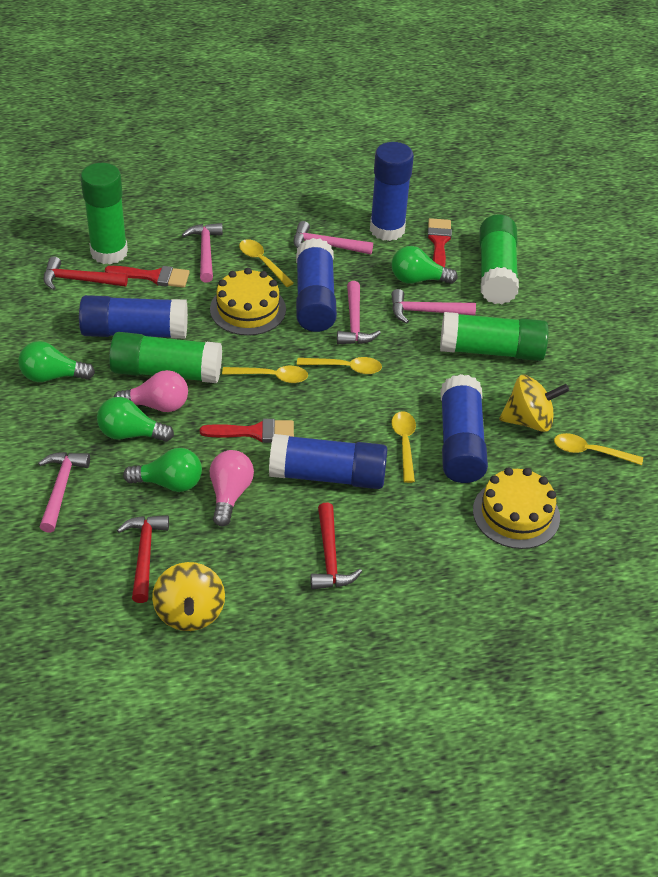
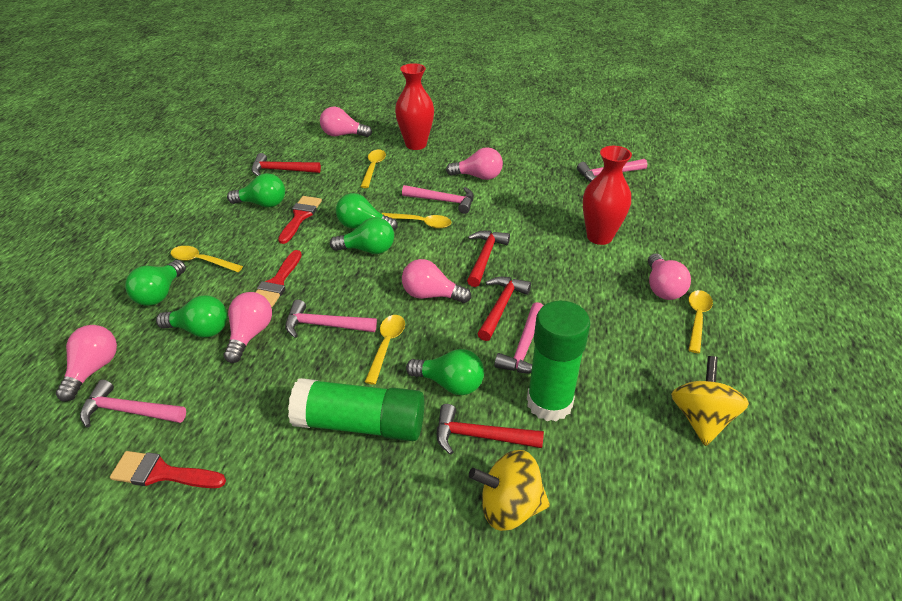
blue glue stick: 5 -> 0
green glue stick: 4 -> 2
green light bulb: 4 -> 6
pink light bulb: 2 -> 6
red hammer: 3 -> 4
red vase: 0 -> 2
yellow cake: 2 -> 0

